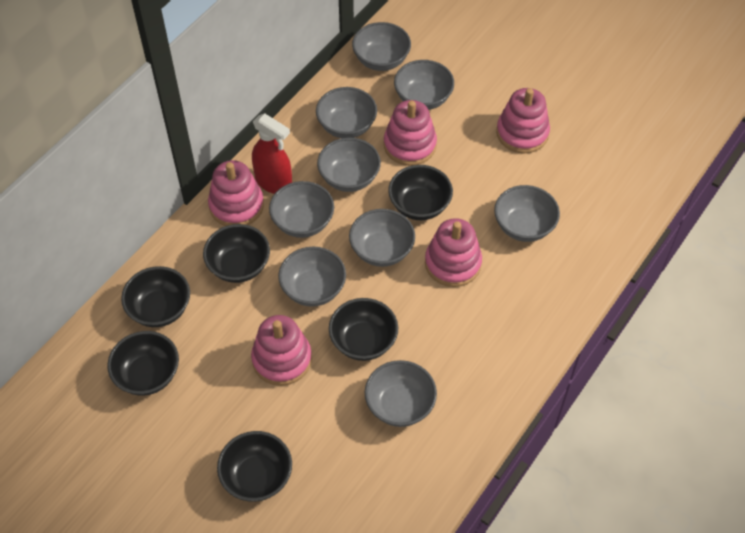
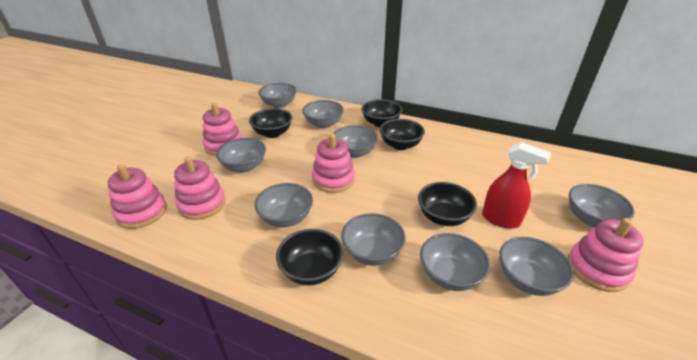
black bowl: 6 -> 5

